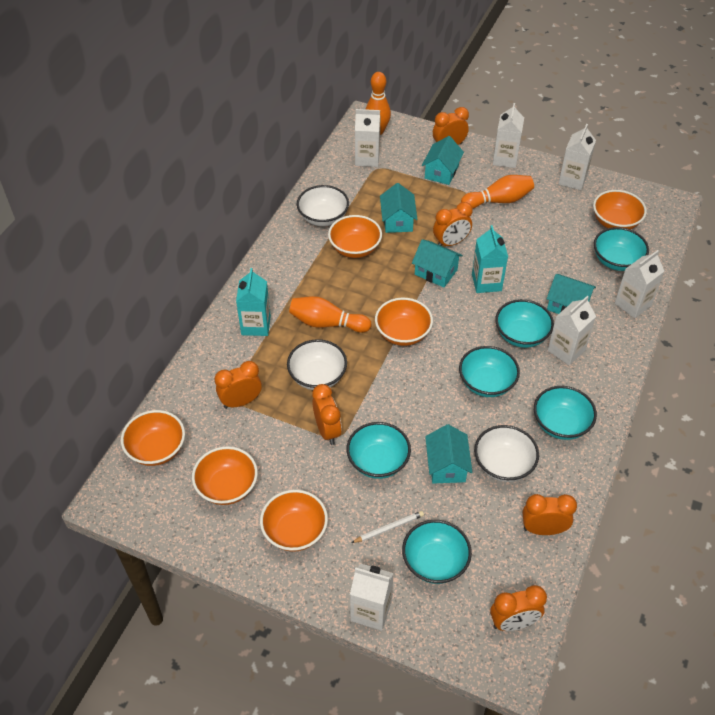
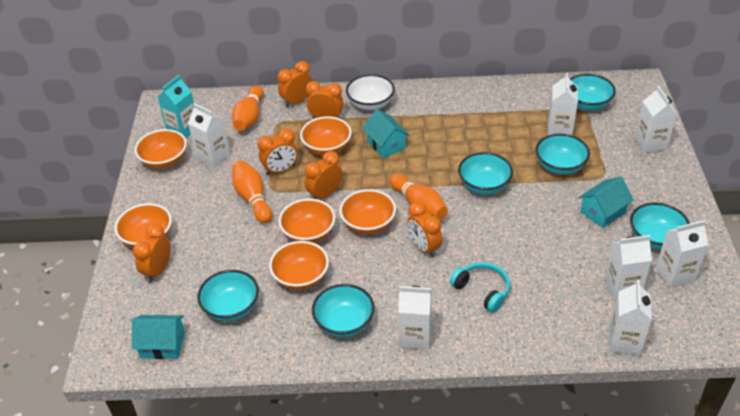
turquoise carton: 2 -> 1
turquoise headphones: 0 -> 1
turquoise house: 5 -> 3
white bowl: 3 -> 1
white carton: 6 -> 7
white pencil: 1 -> 0

